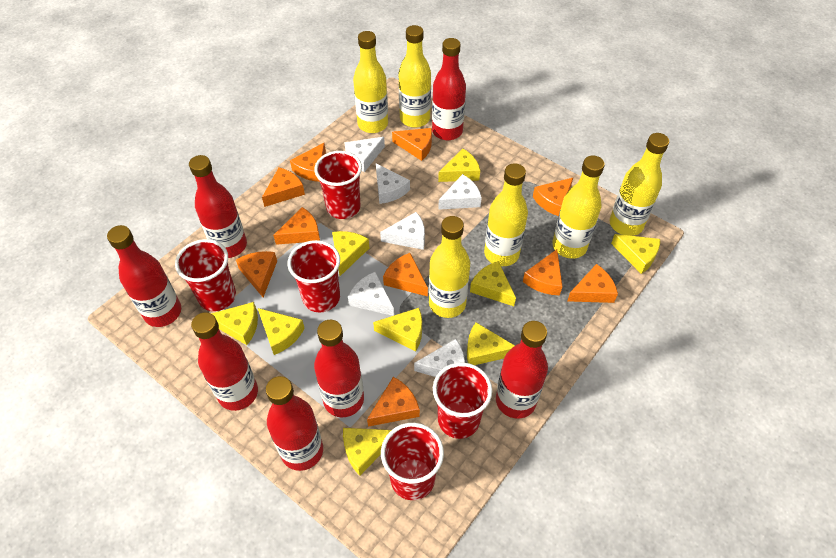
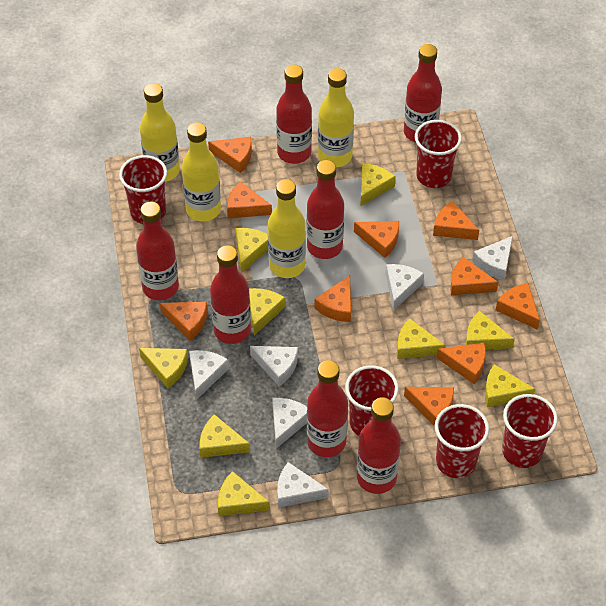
yellow bottle: 6 -> 4

